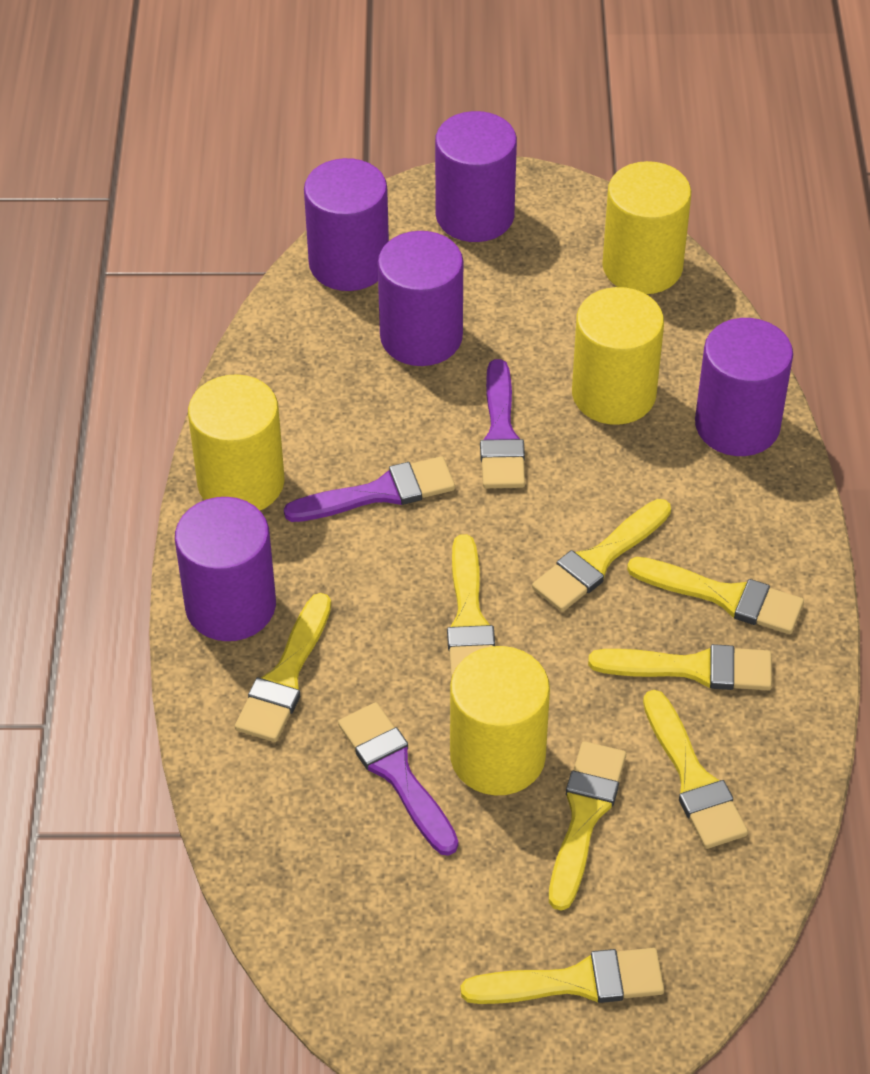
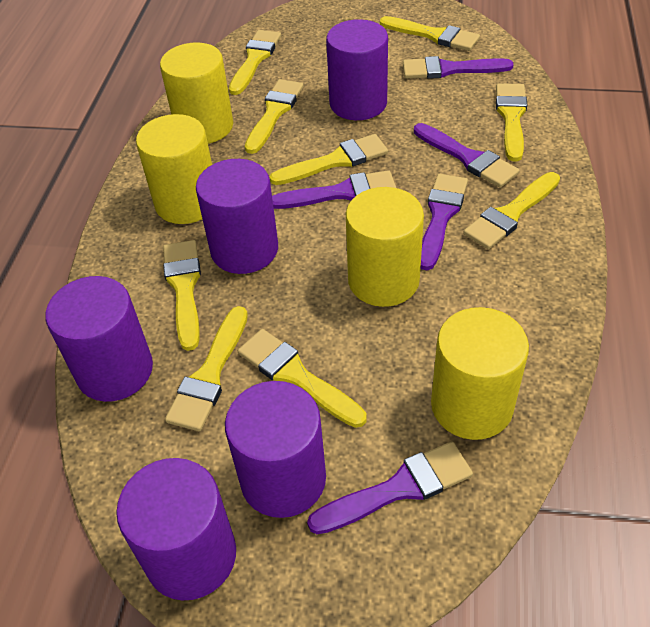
purple brush: 3 -> 5
yellow brush: 8 -> 9

